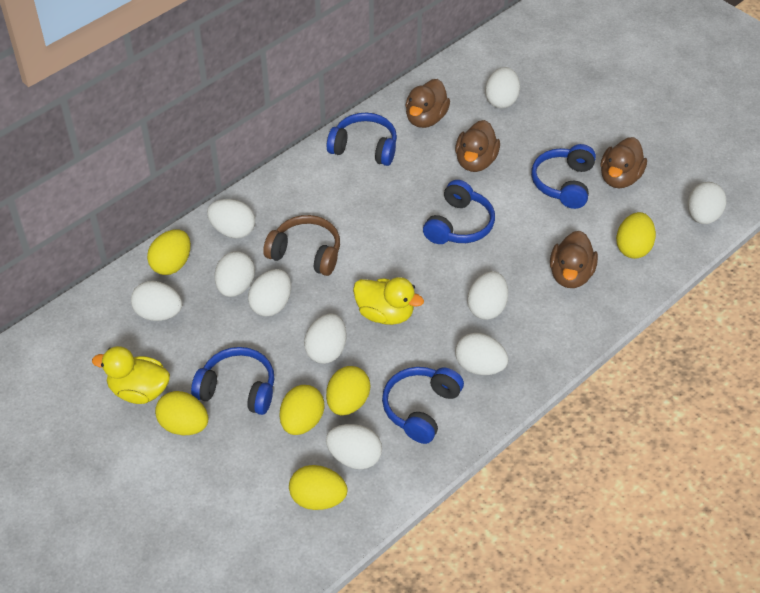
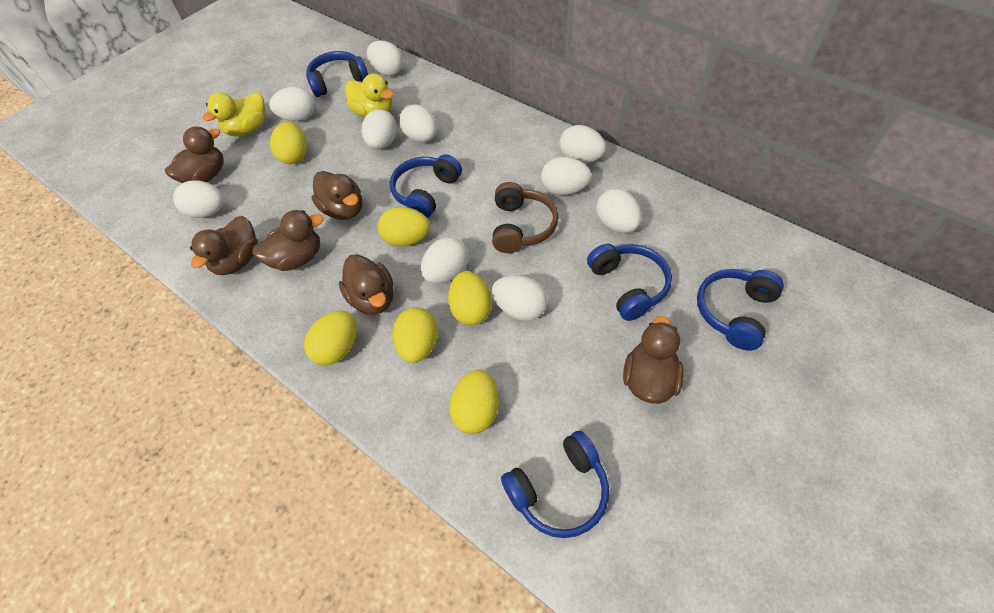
brown duck: 4 -> 6

